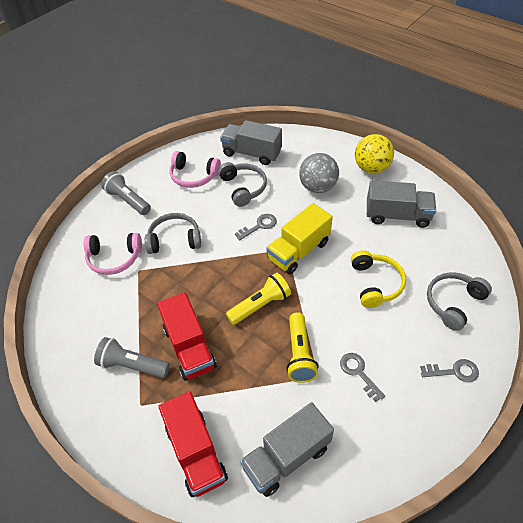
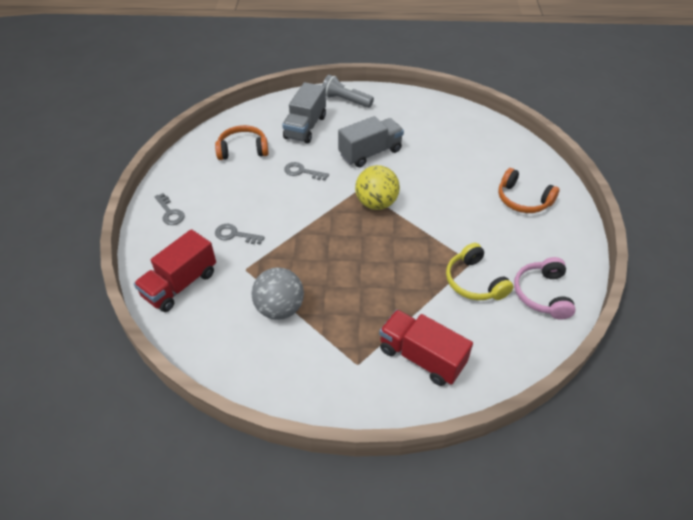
grey flashlight: 2 -> 1
grey headphones: 3 -> 0
grey truck: 3 -> 2
orange headphones: 0 -> 2
pink headphones: 2 -> 1
yellow flashlight: 2 -> 0
yellow truck: 1 -> 0

